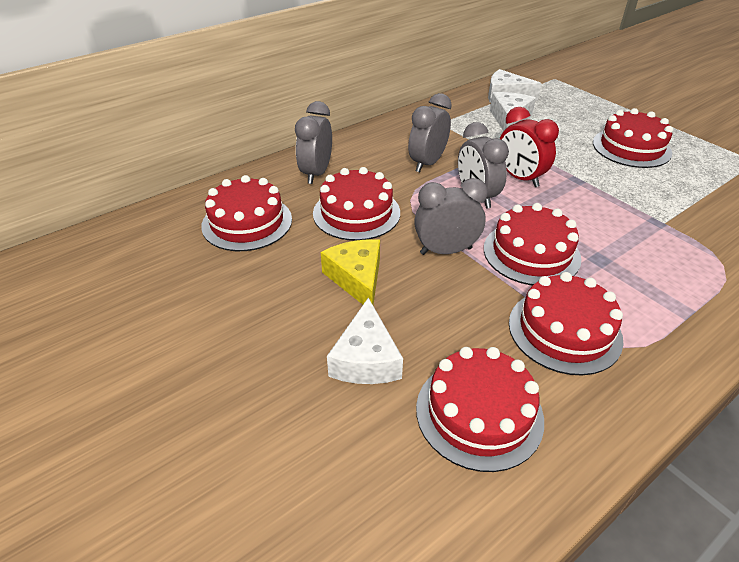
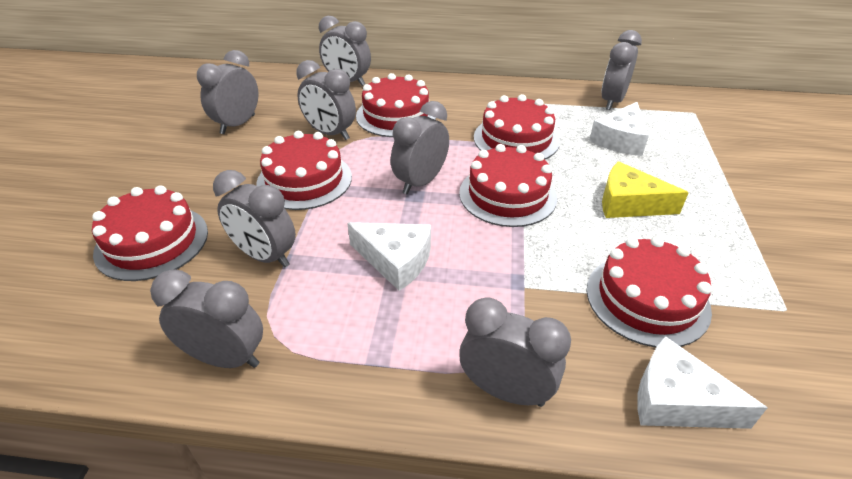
grey clock: 4 -> 8
red clock: 1 -> 0

